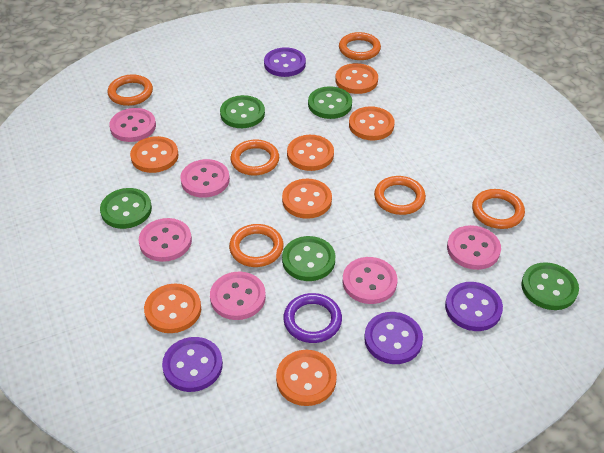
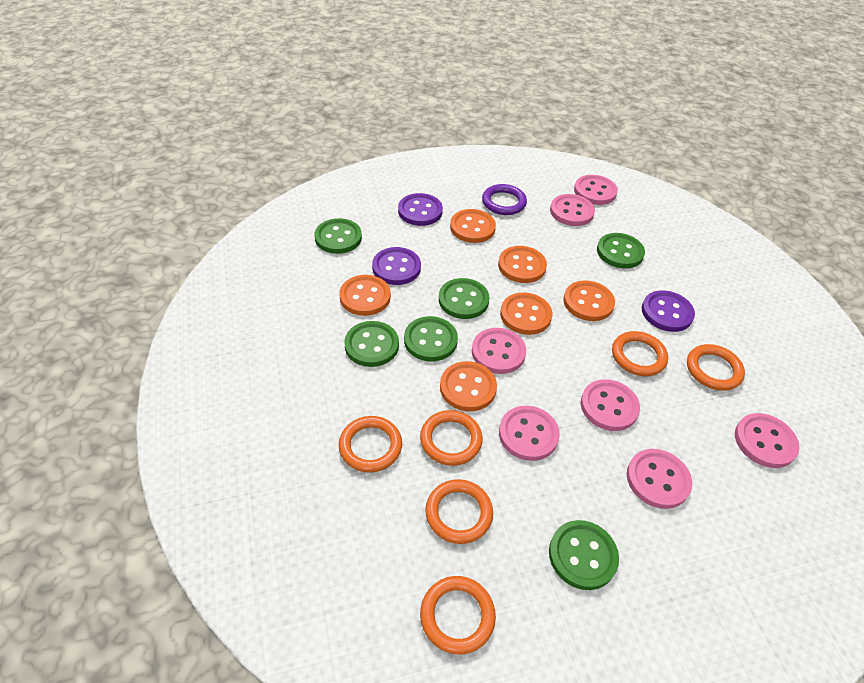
green button: 5 -> 6
orange button: 7 -> 6
pink button: 6 -> 7
purple button: 4 -> 3

